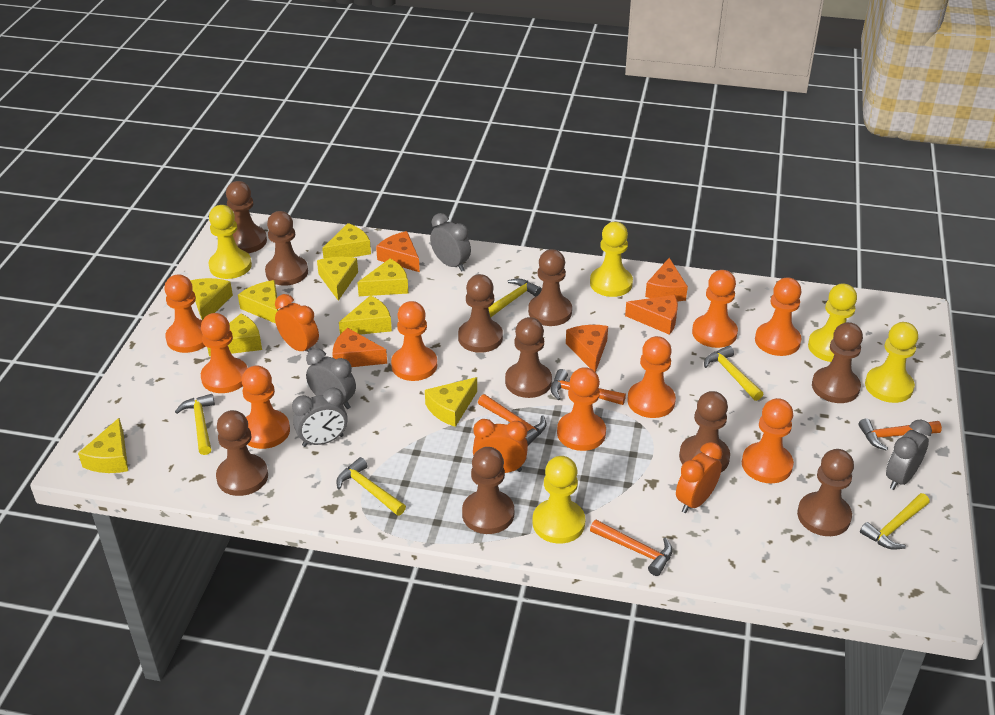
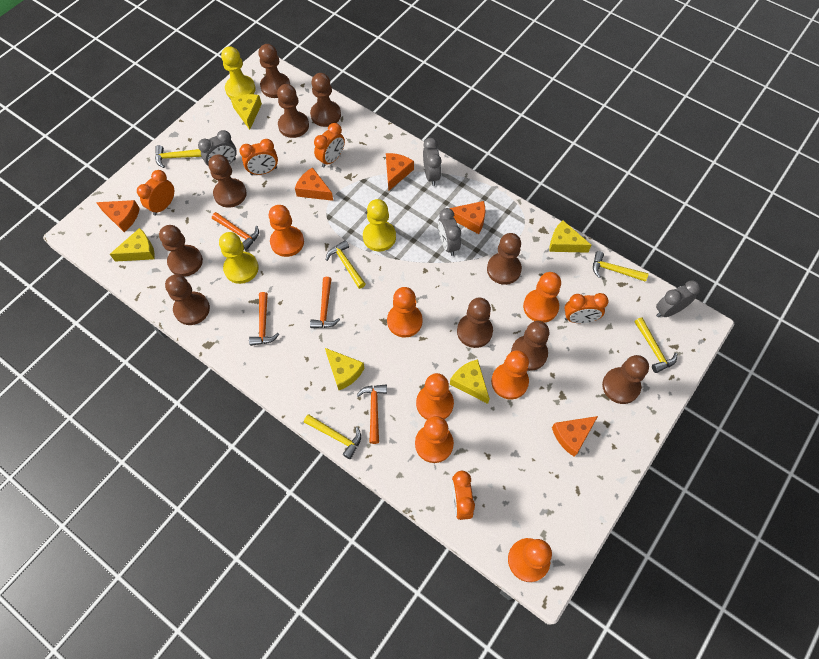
orange clock: 3 -> 5
orange pawn: 9 -> 7
yellow cheese: 9 -> 5
yellow pawn: 5 -> 3

